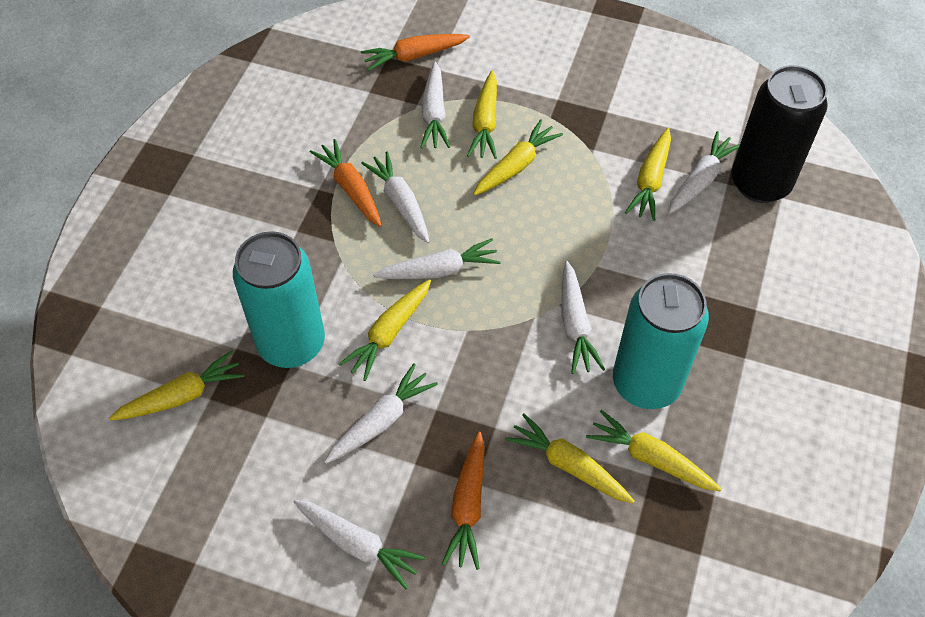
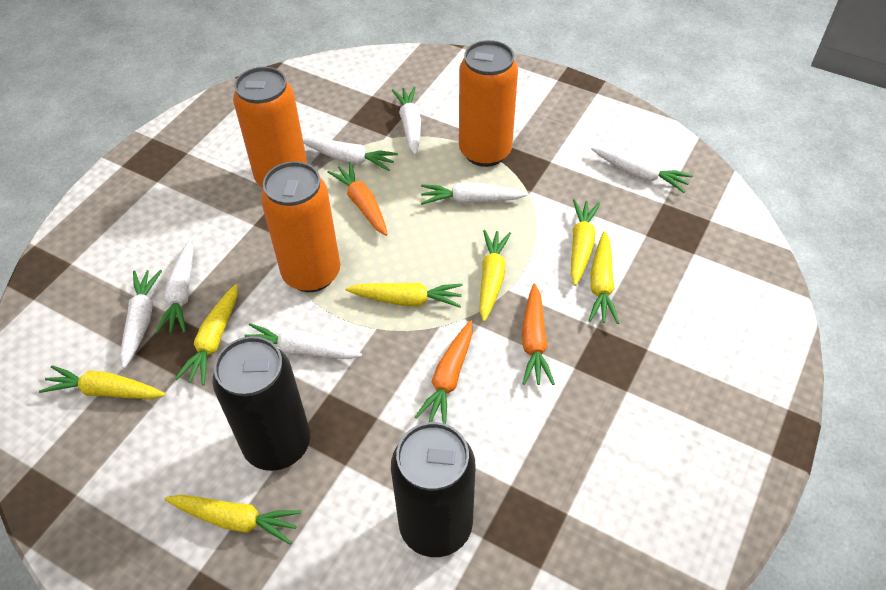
black can: 1 -> 2
orange can: 0 -> 3
turquoise can: 2 -> 0

